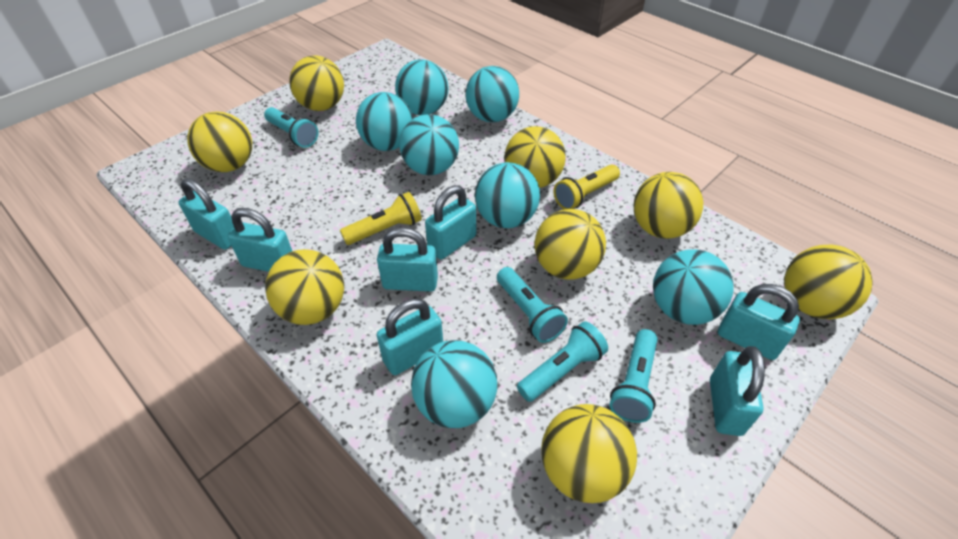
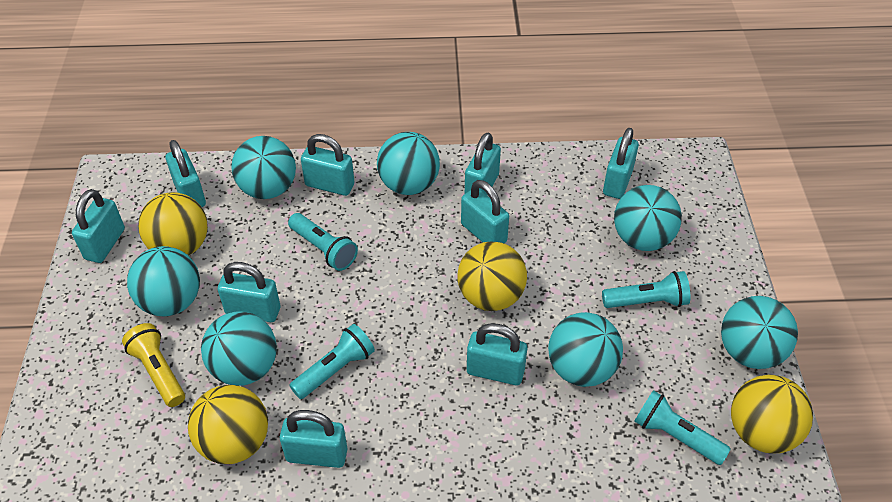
turquoise padlock: 7 -> 9
yellow ball: 8 -> 4
yellow flashlight: 2 -> 1

